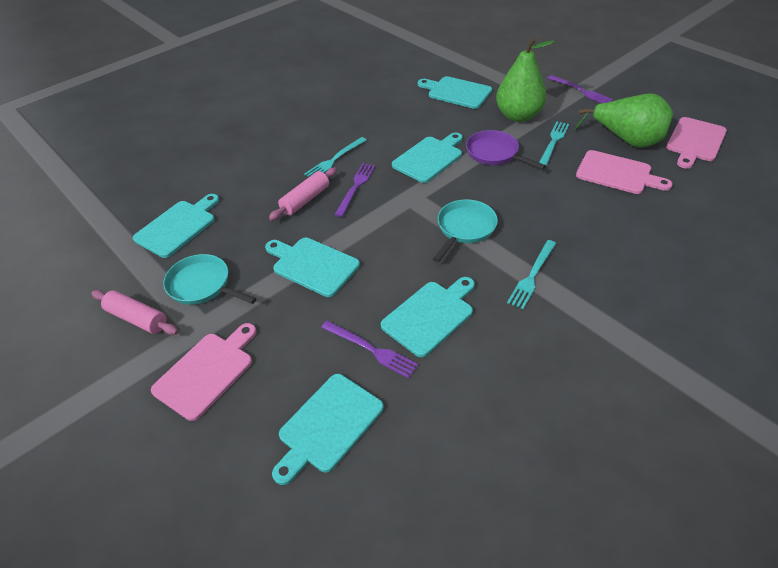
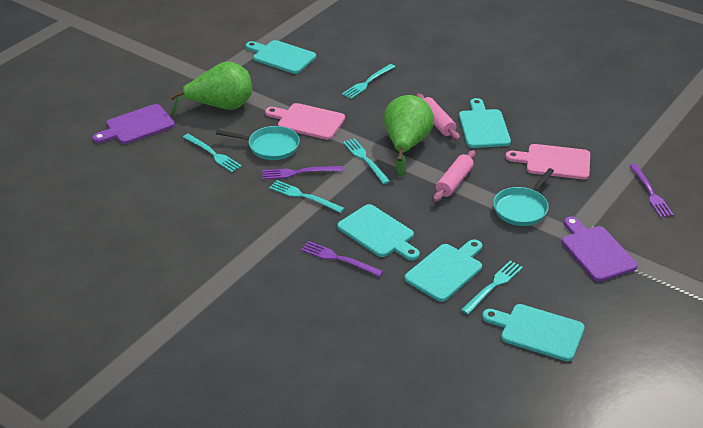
pink cutting board: 3 -> 2
purple cutting board: 0 -> 2
purple pan: 1 -> 0
turquoise cutting board: 6 -> 5
turquoise fork: 3 -> 5

